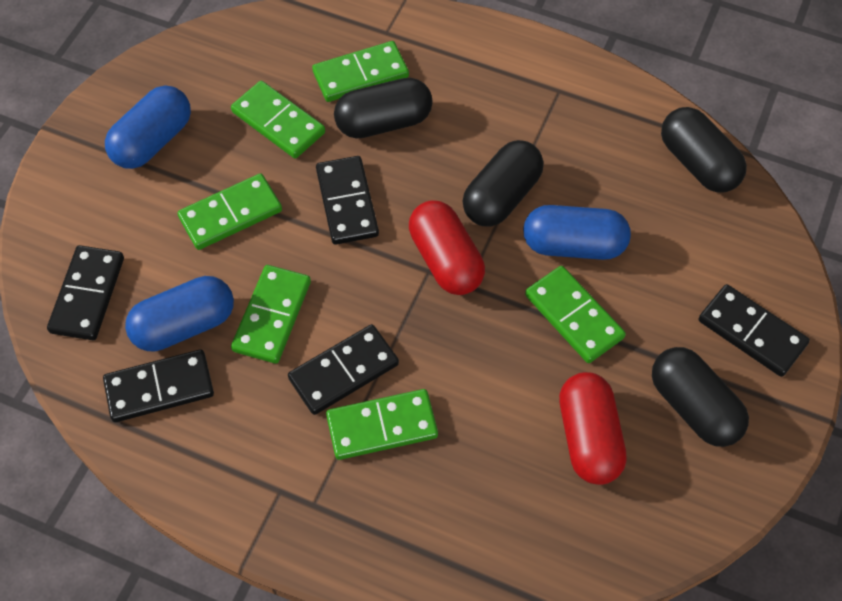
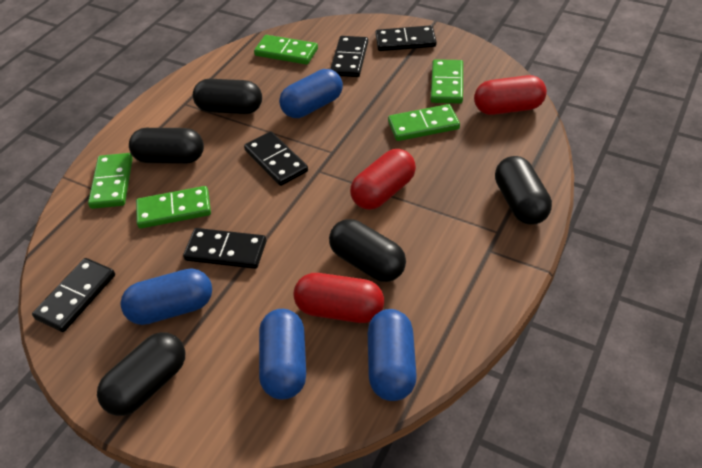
black capsule: 4 -> 5
blue capsule: 3 -> 4
green domino: 6 -> 5
red capsule: 2 -> 3

